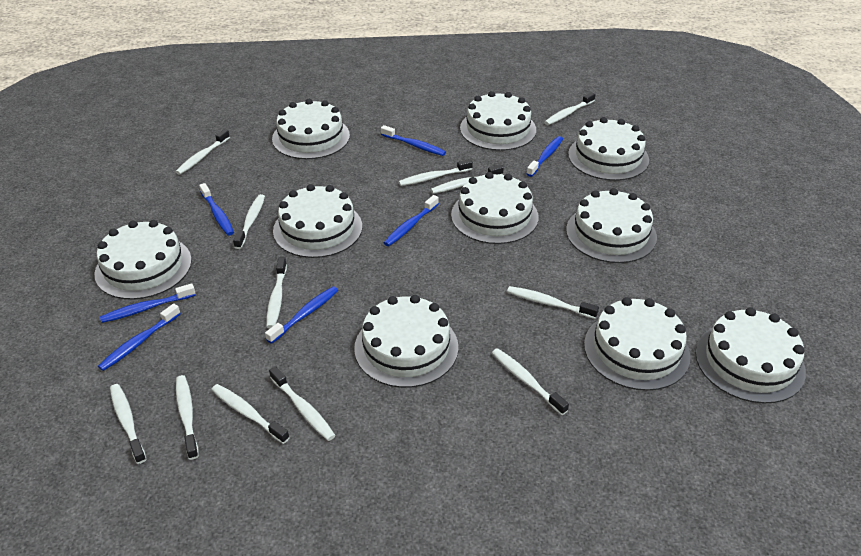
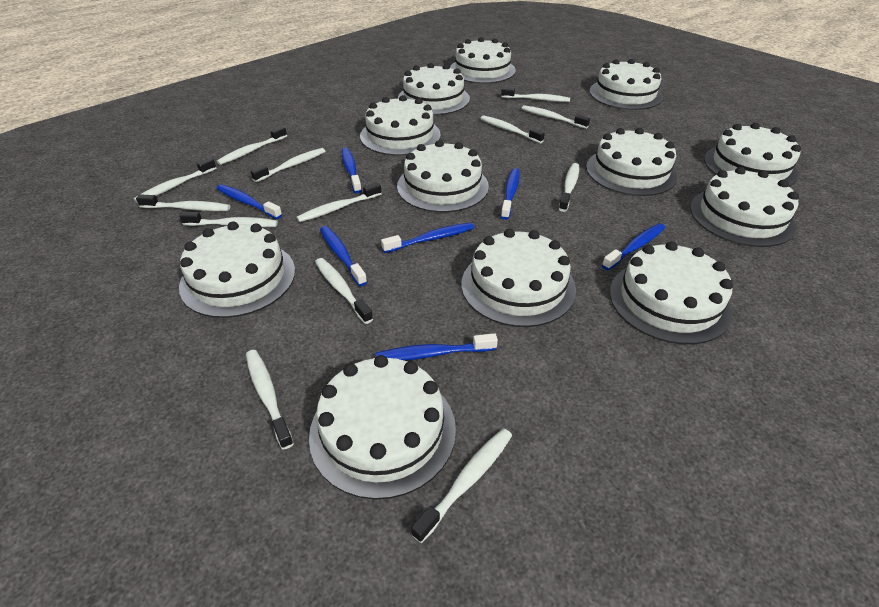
white cake: 10 -> 12
white toothbrush: 12 -> 13

